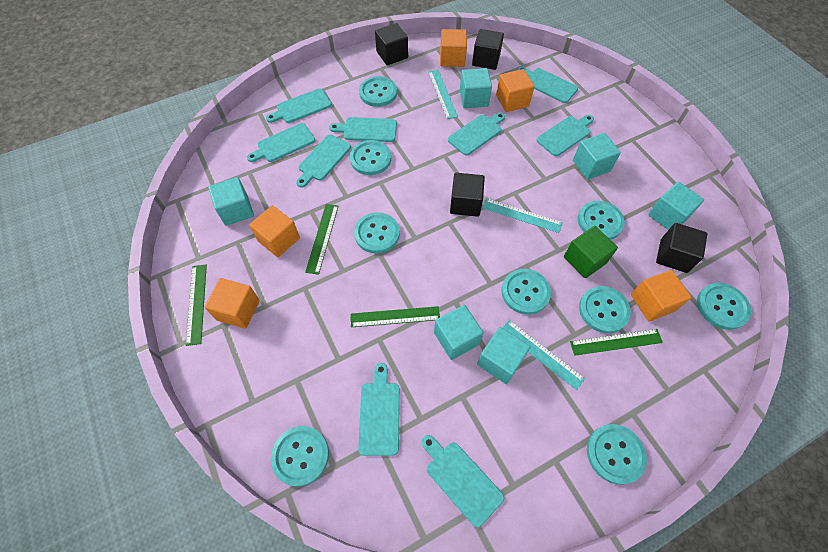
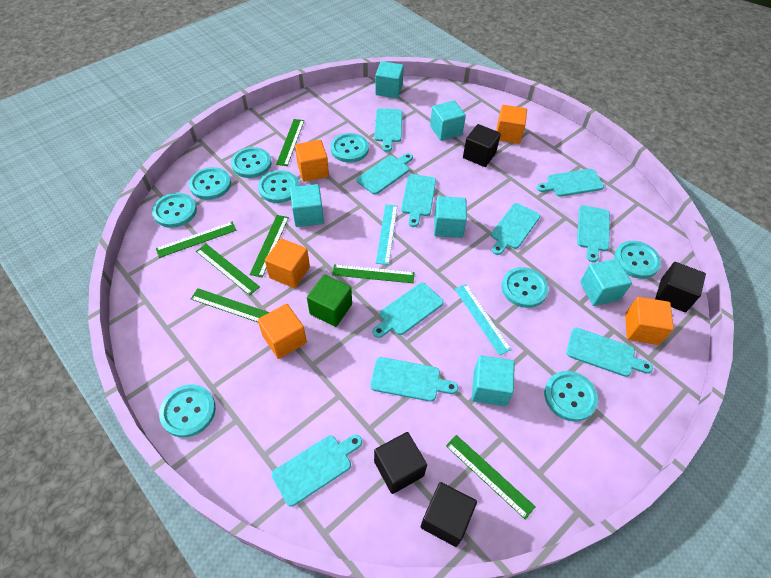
green ruler: 4 -> 7
turquoise cutting board: 9 -> 10
turquoise ruler: 3 -> 2

